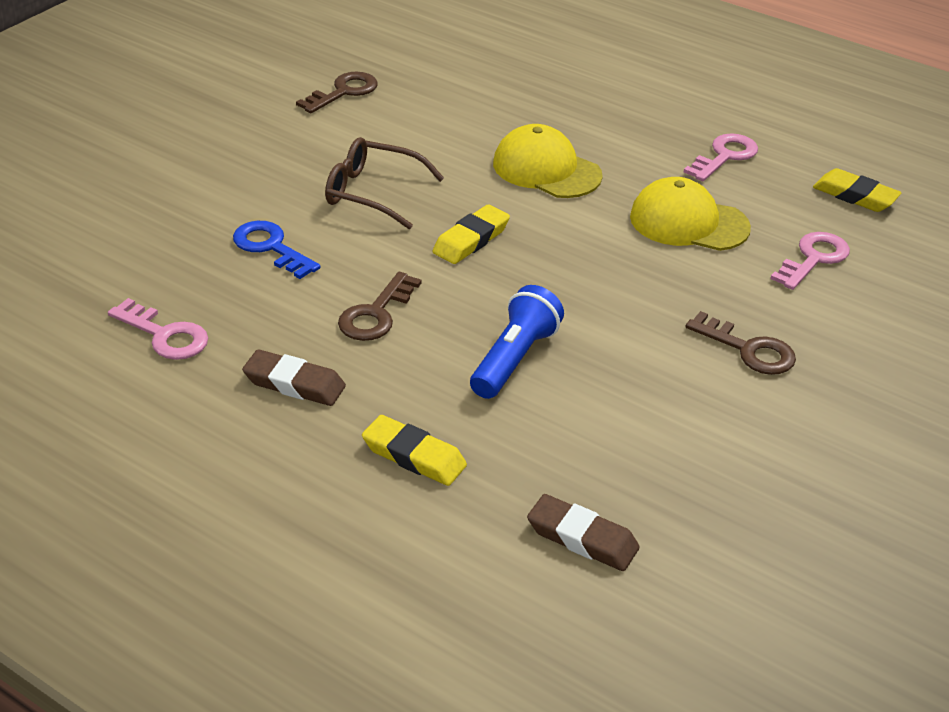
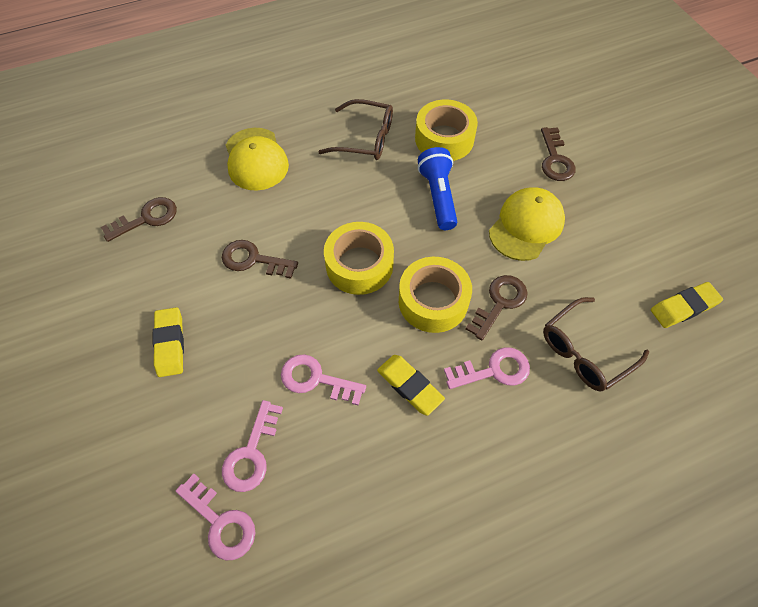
blue key: 1 -> 0
brown eraser: 2 -> 0
brown glasses: 1 -> 2
brown key: 3 -> 4
pink key: 3 -> 4
yellow tape: 0 -> 3

